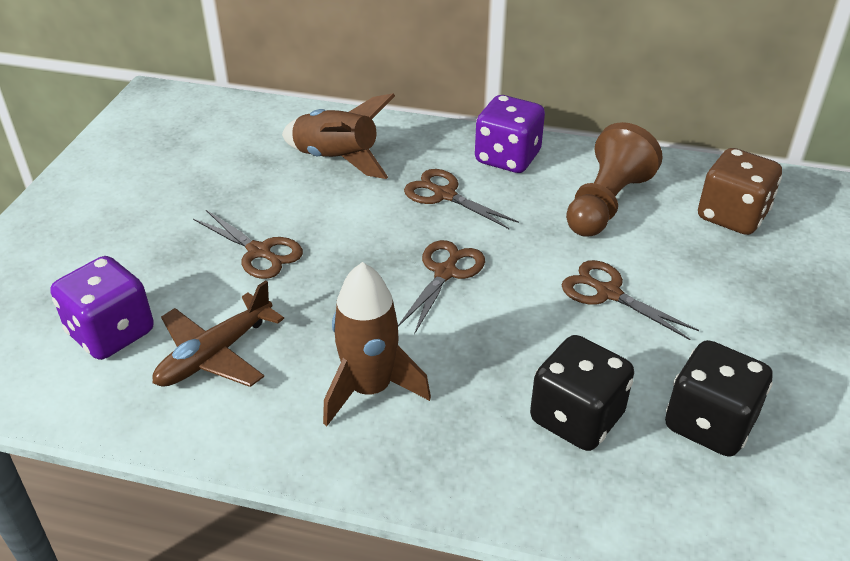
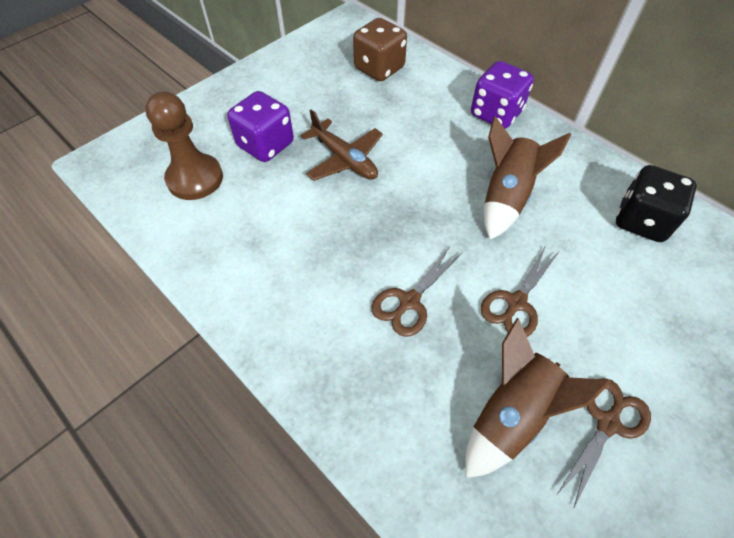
black dice: 2 -> 1
brown scissors: 4 -> 3

